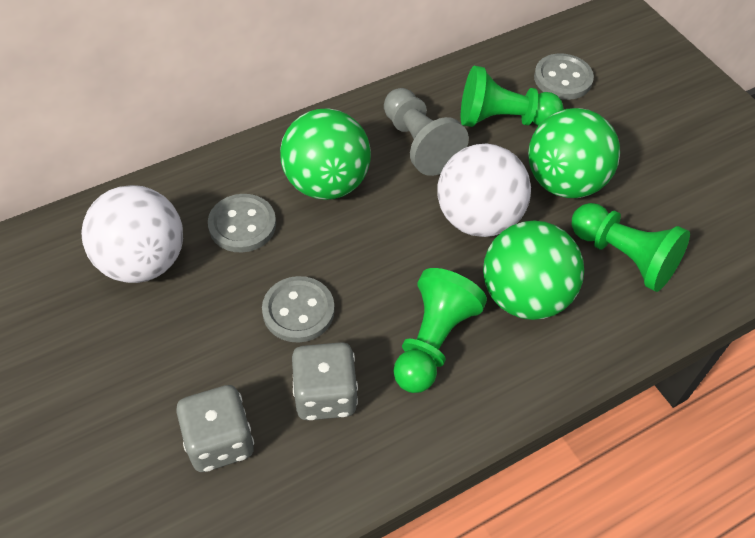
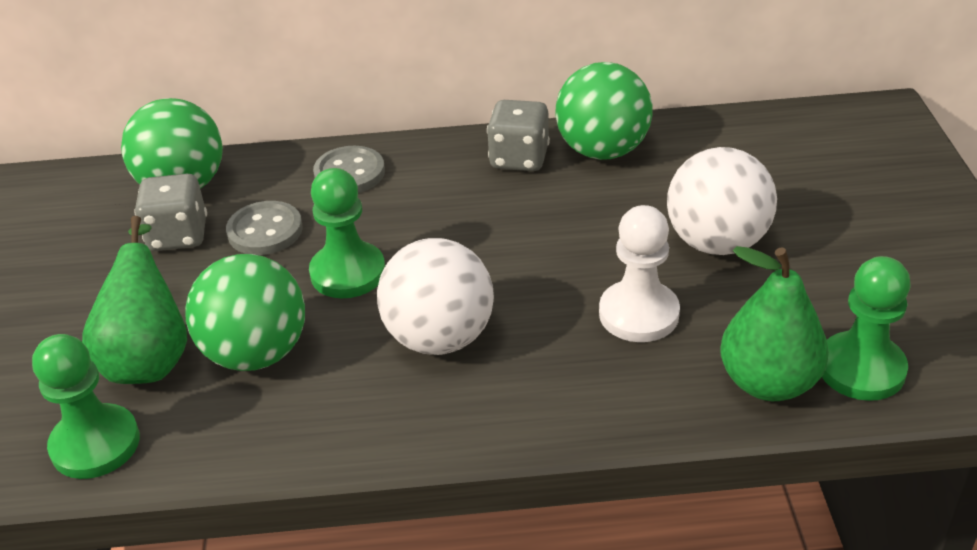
green pear: 0 -> 2
grey button: 3 -> 2
grey pawn: 1 -> 0
white pawn: 0 -> 1

